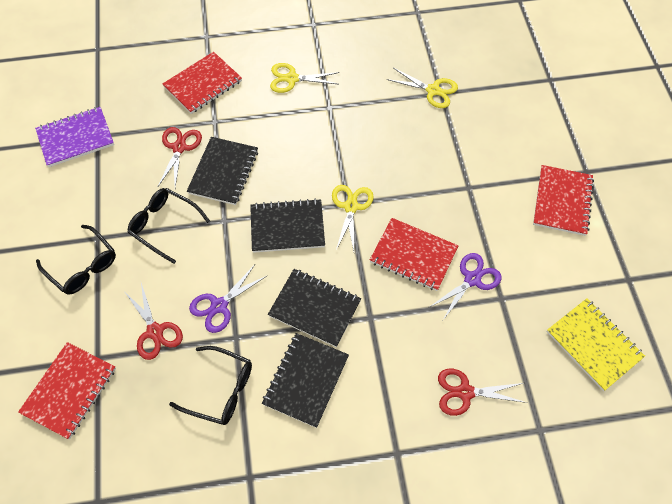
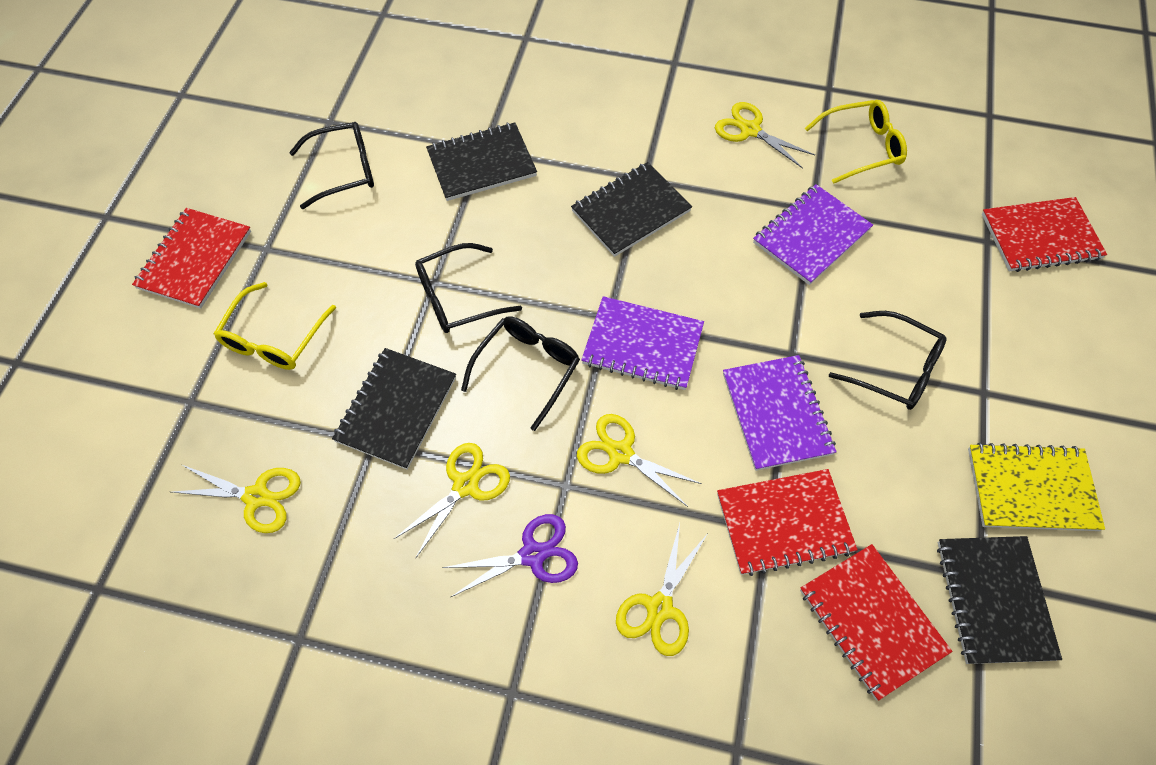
black glasses: 3 -> 4
purple notebook: 1 -> 3
purple scissors: 2 -> 1
red scissors: 3 -> 0
yellow glasses: 0 -> 2
yellow scissors: 3 -> 5

